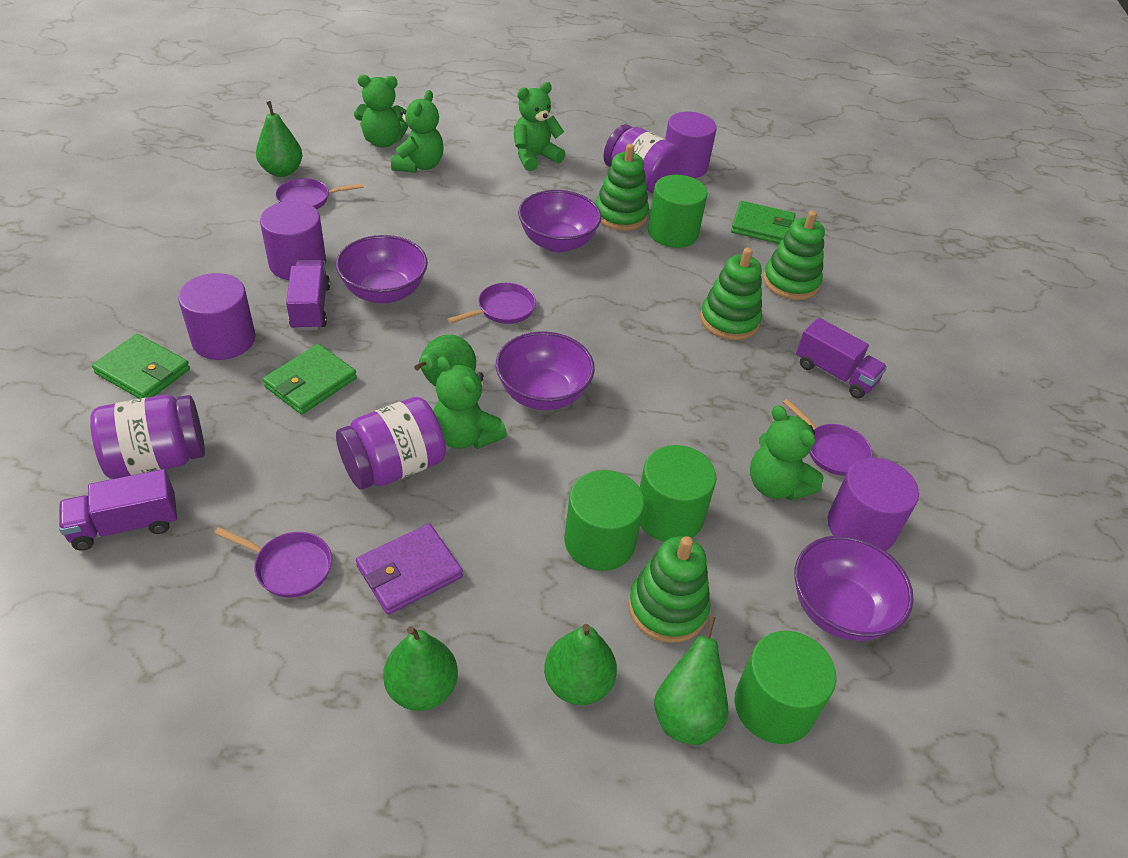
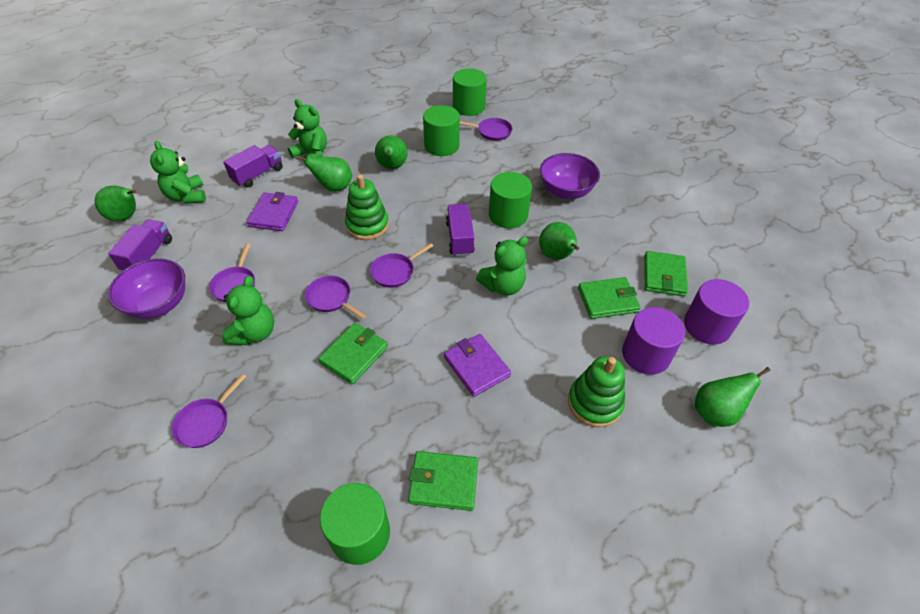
green stacking toy: 4 -> 2
green teddy bear: 5 -> 4
green wallet: 3 -> 4
purple bowl: 4 -> 2
purple cylinder: 4 -> 2
purple jar: 3 -> 0
purple pan: 4 -> 5
purple wallet: 1 -> 2

